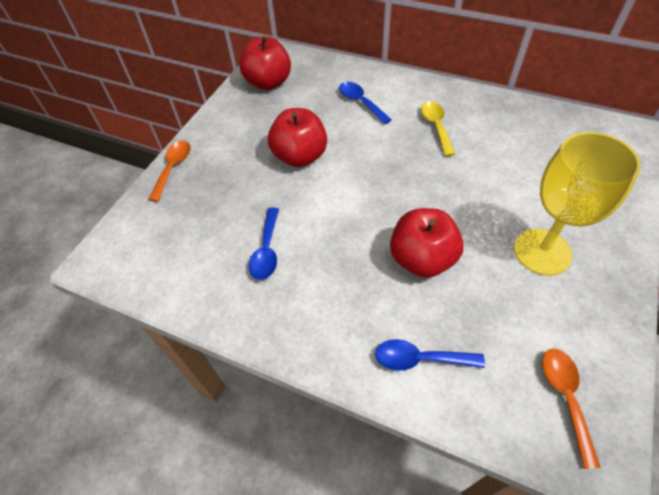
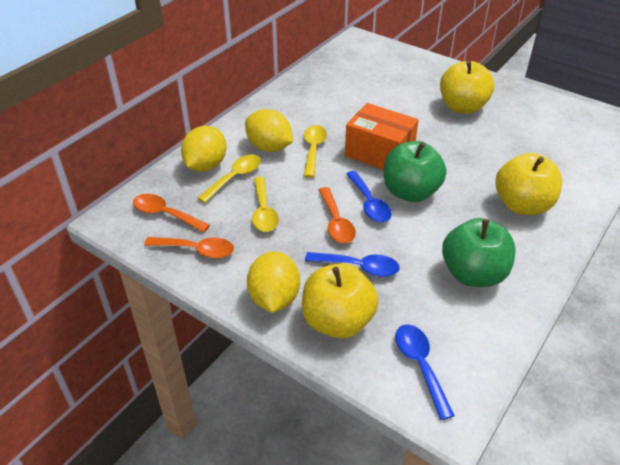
green apple: 0 -> 2
orange box: 0 -> 1
orange spoon: 2 -> 3
red apple: 3 -> 0
yellow apple: 0 -> 3
yellow goblet: 1 -> 0
yellow lemon: 0 -> 3
yellow spoon: 1 -> 3

